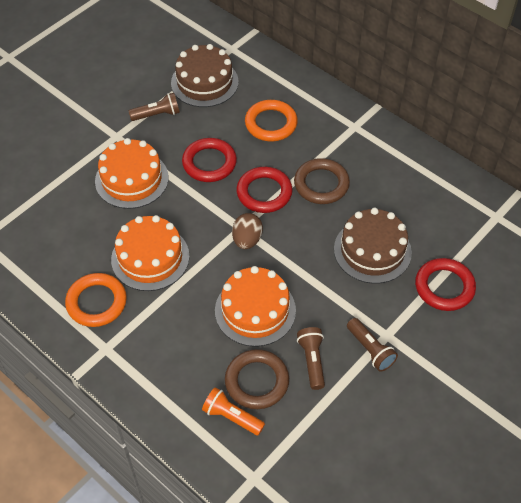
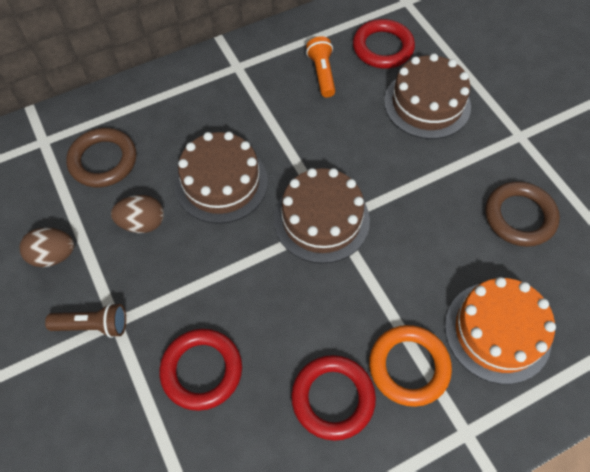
brown cake: 2 -> 3
brown egg: 1 -> 2
brown flashlight: 3 -> 1
orange cake: 3 -> 1
orange ring: 2 -> 1

